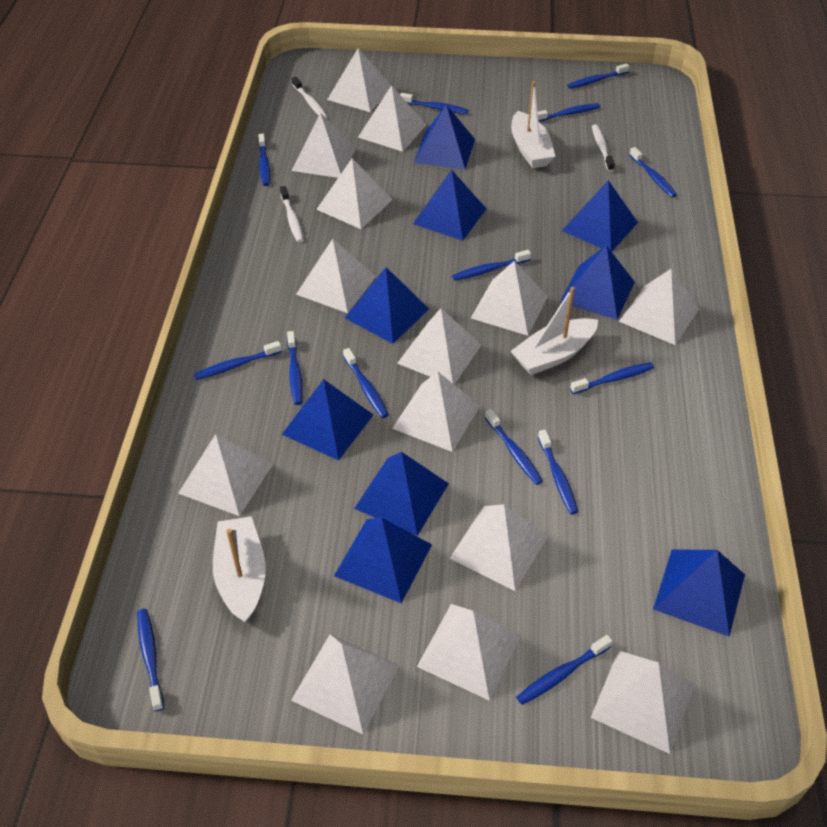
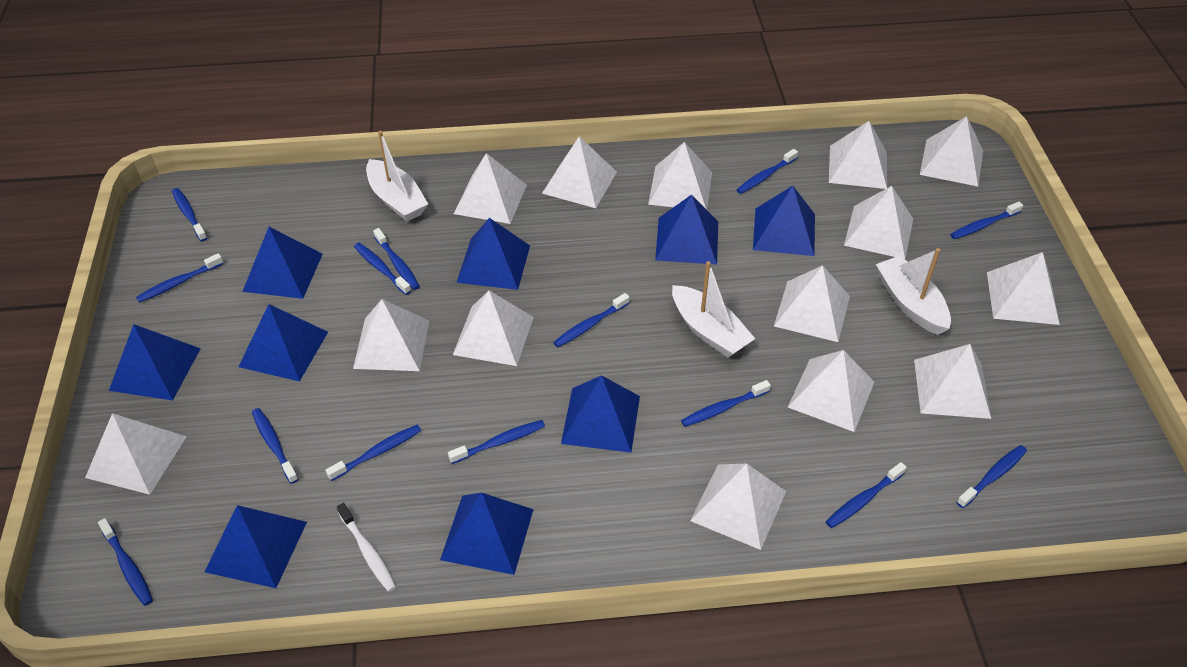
white toothbrush: 3 -> 1

